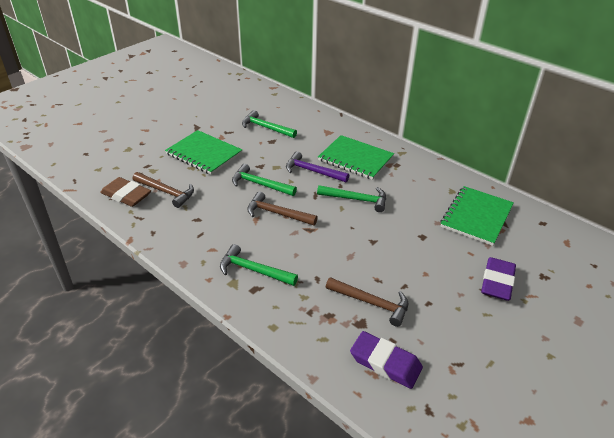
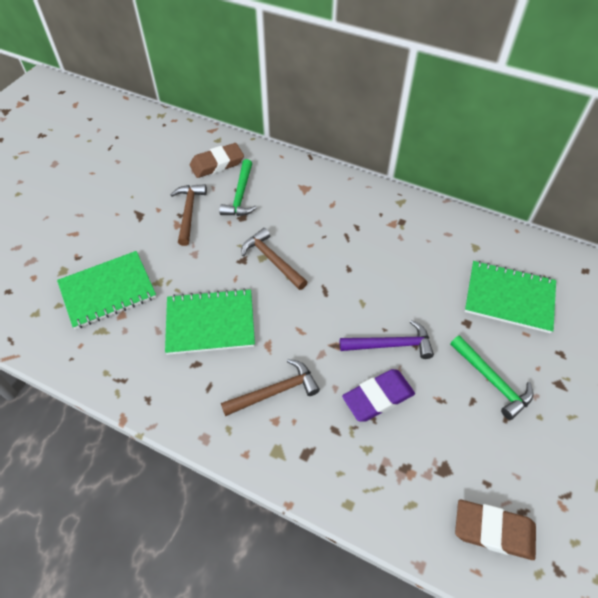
brown eraser: 1 -> 2
green hammer: 4 -> 2
purple eraser: 2 -> 1

